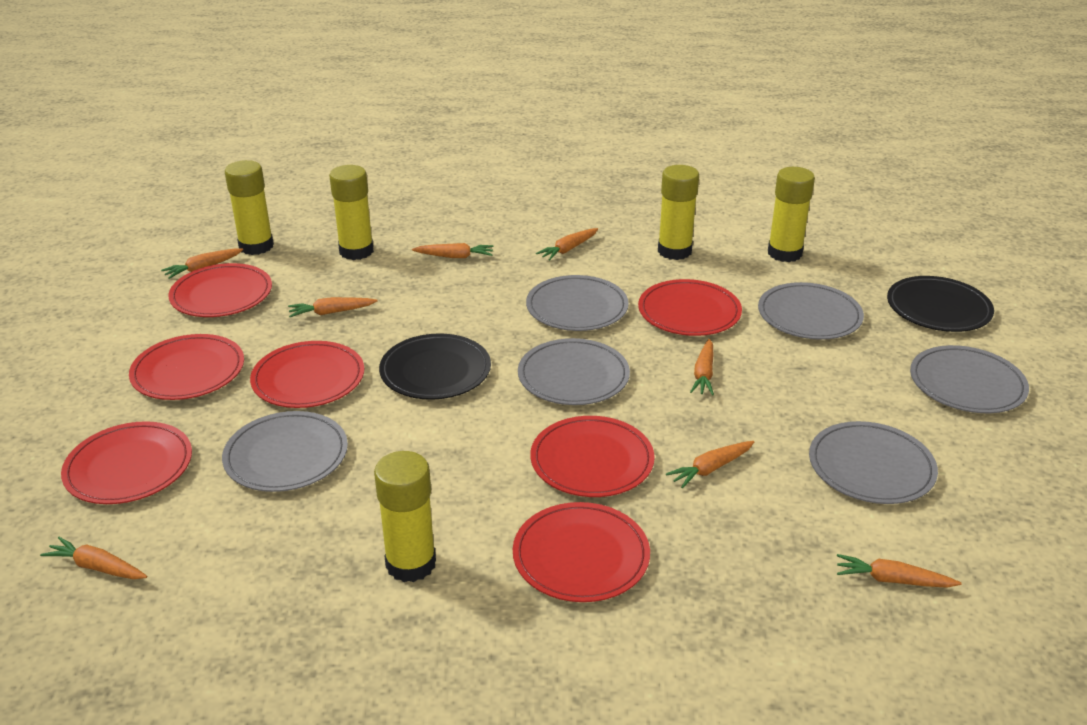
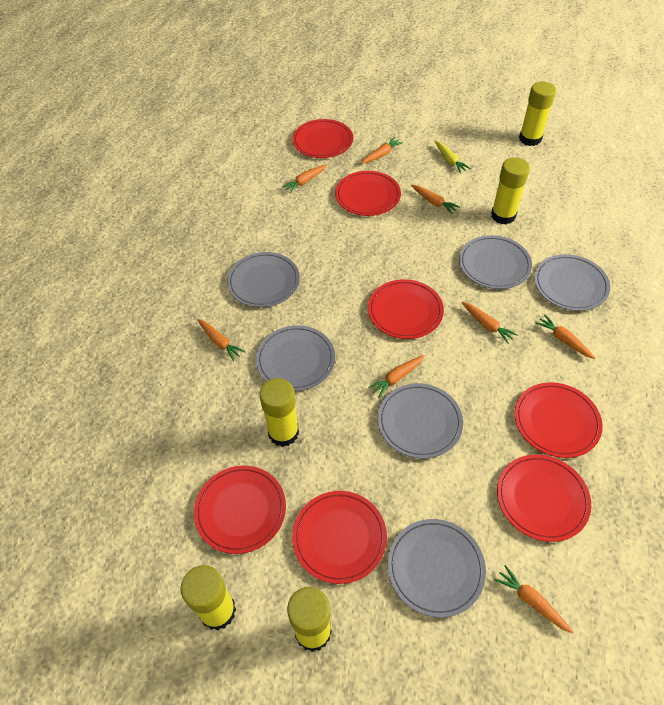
black plate: 2 -> 0
yellow carrot: 0 -> 1

